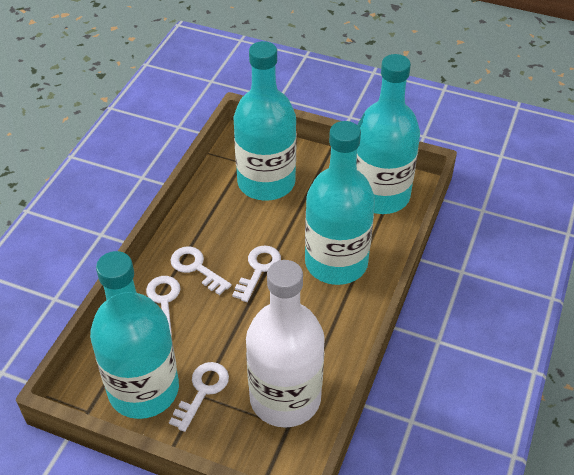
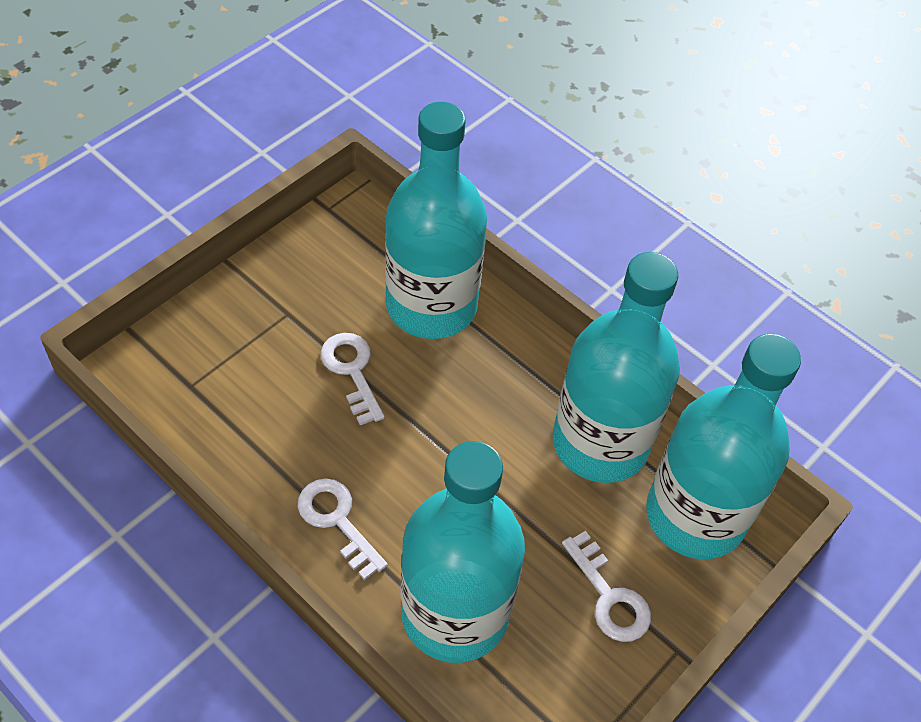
white bottle: 1 -> 0
white key: 4 -> 3

